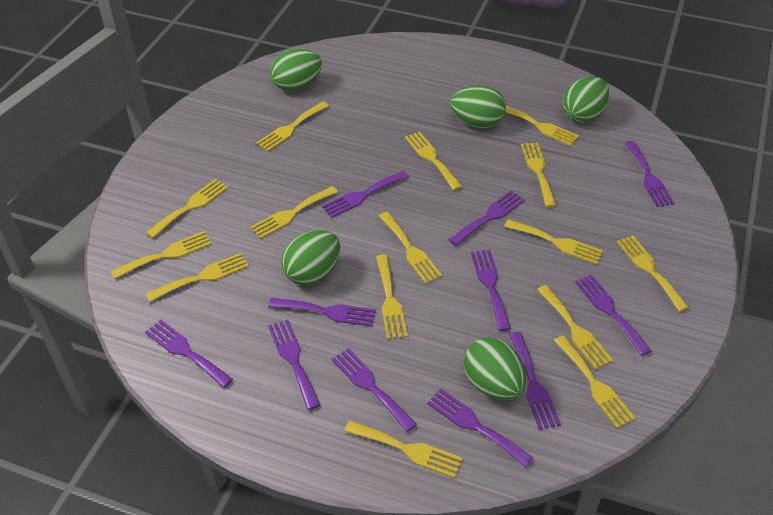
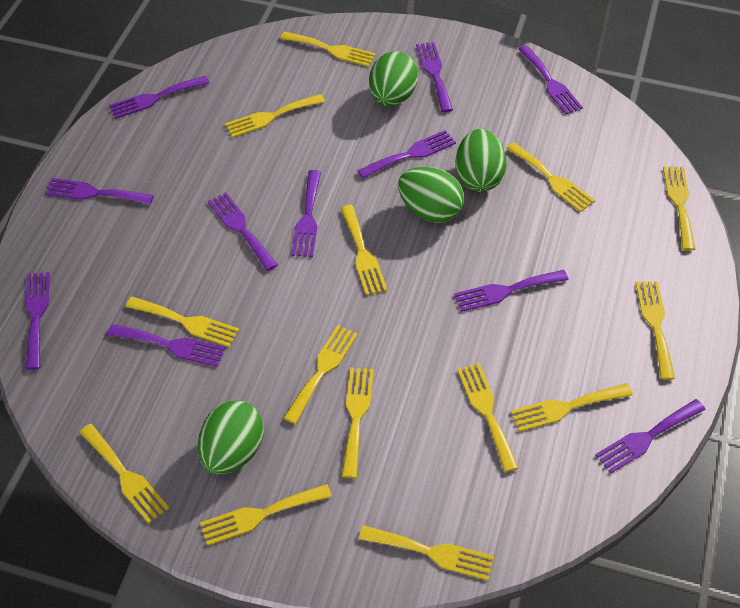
green egg: 5 -> 4
yellow fork: 15 -> 14

